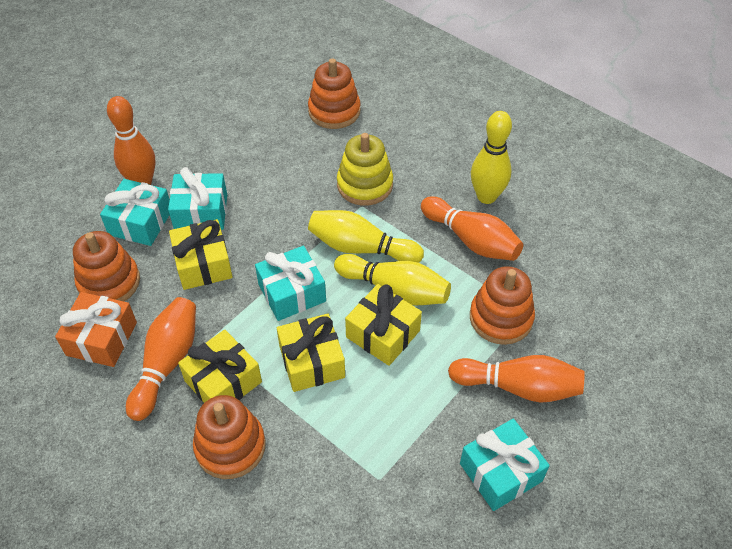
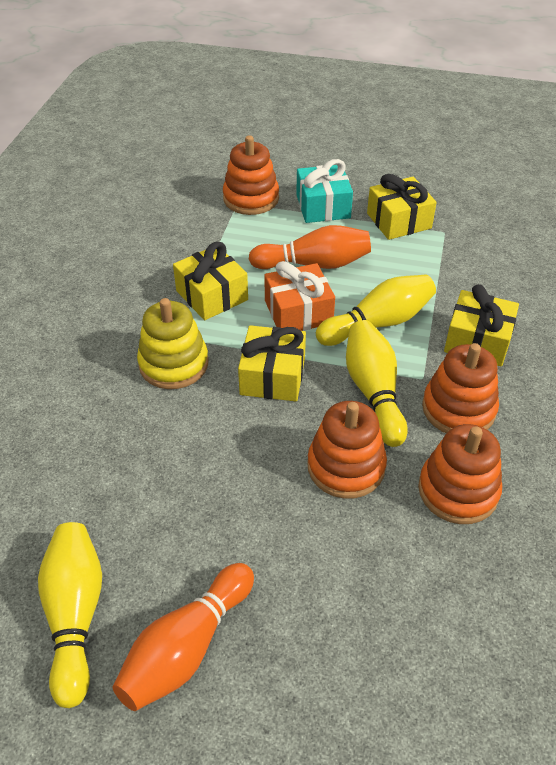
orange bowling pin: 4 -> 2
turquoise gift: 4 -> 1

